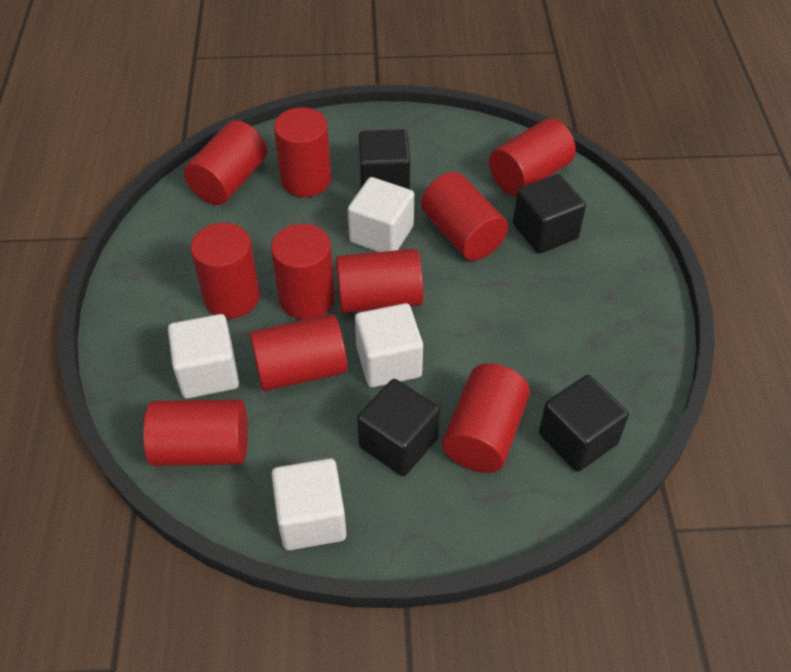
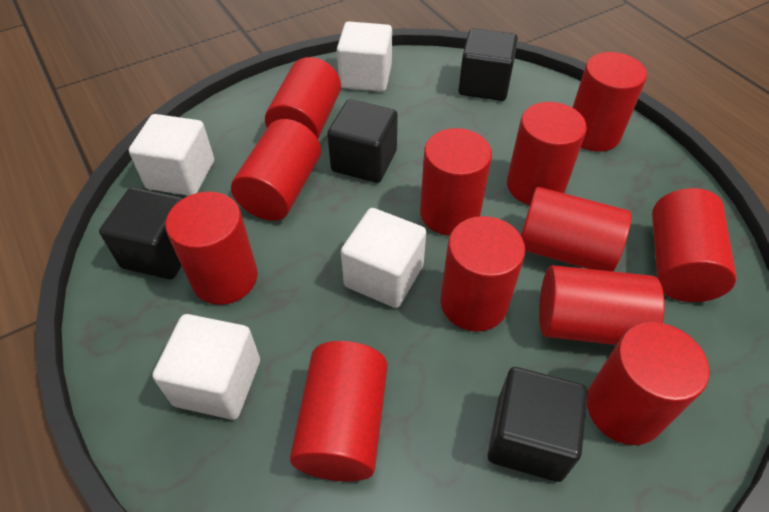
red cylinder: 10 -> 12

